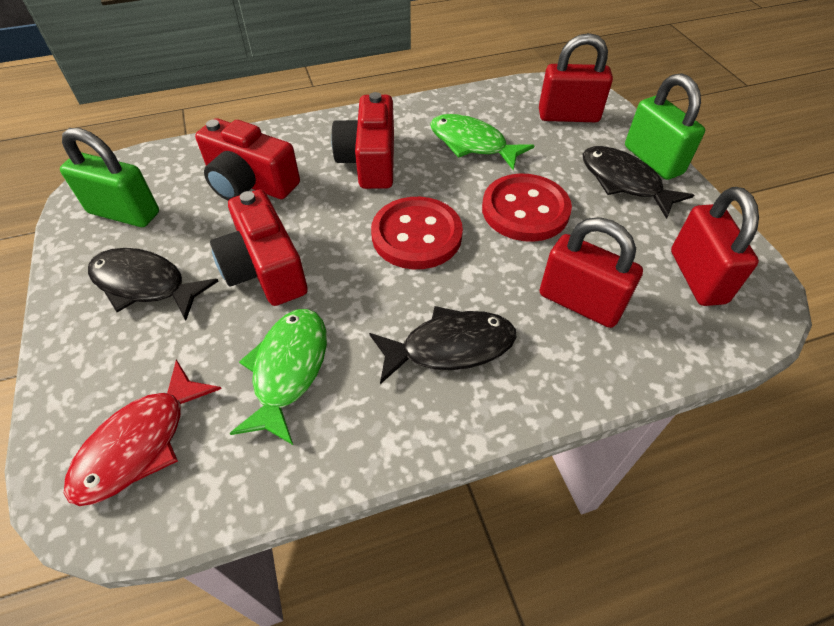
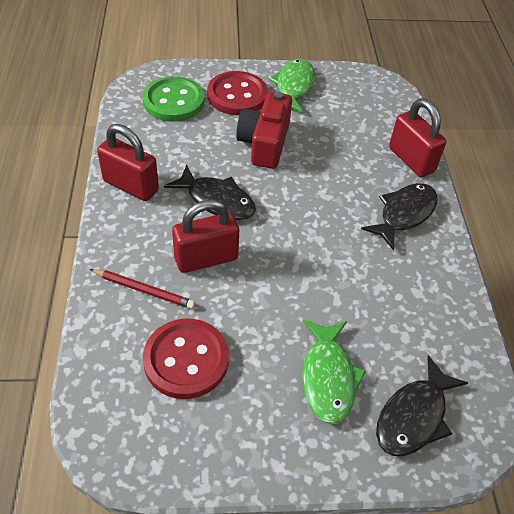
green button: 0 -> 1
green padlock: 2 -> 0
red camera: 3 -> 1
red fish: 1 -> 0
red pencil: 0 -> 1

